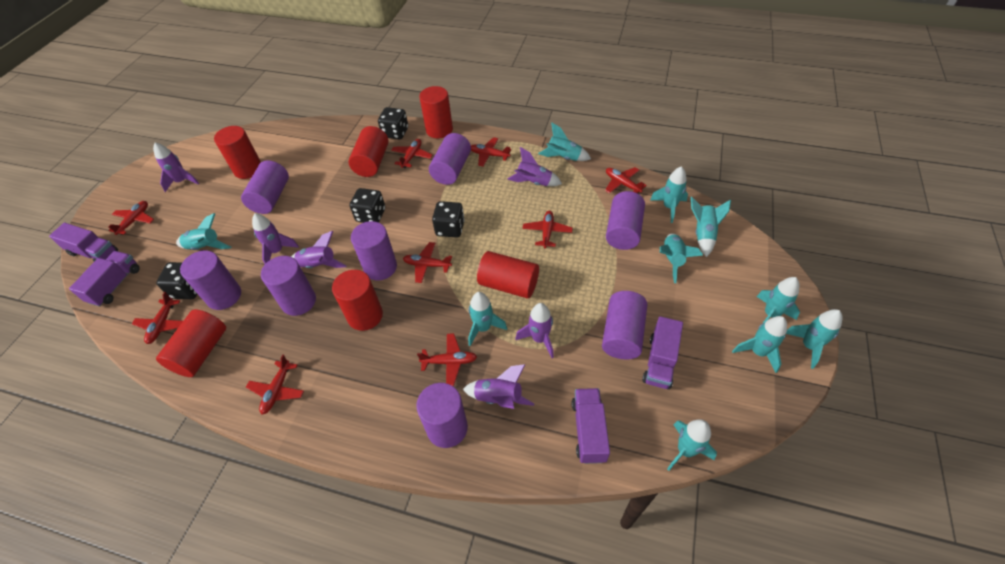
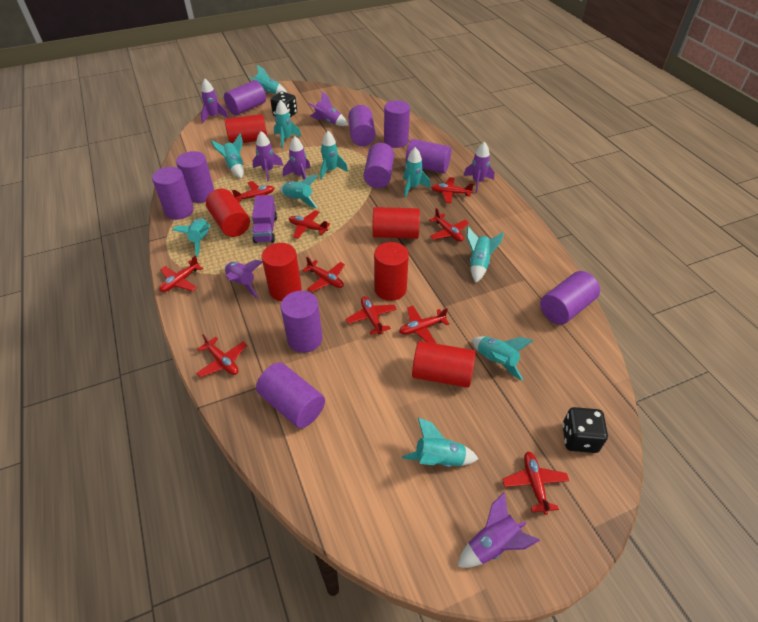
black dice: 4 -> 2
purple cylinder: 8 -> 10
purple rocket: 6 -> 7
purple truck: 4 -> 1
red plane: 9 -> 10

